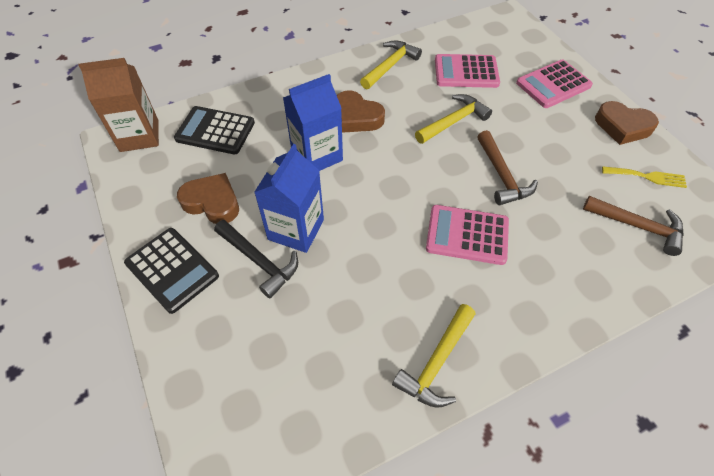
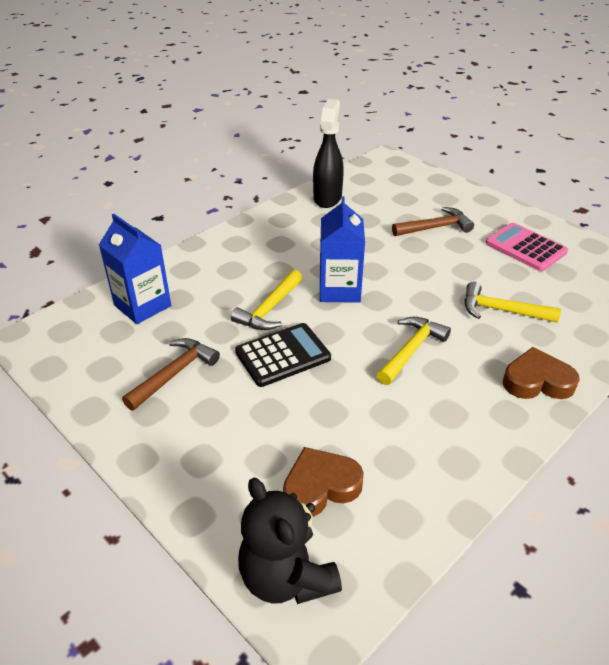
black calculator: 2 -> 1
black hammer: 1 -> 0
black spray bottle: 0 -> 1
black teddy bear: 0 -> 1
brown carton: 1 -> 0
brown heart: 3 -> 2
pink calculator: 3 -> 1
yellow fork: 1 -> 0

